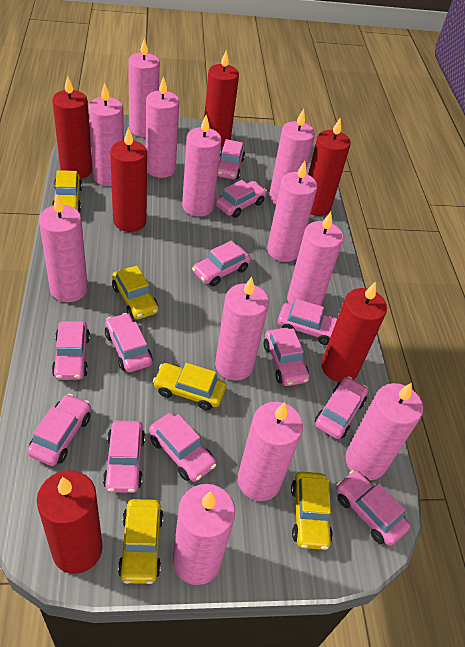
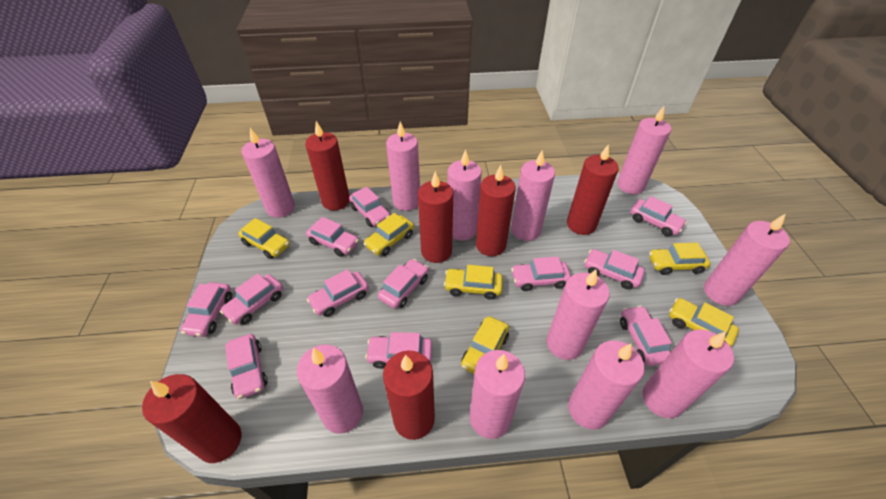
pink candle: 12 -> 11
yellow car: 5 -> 6

